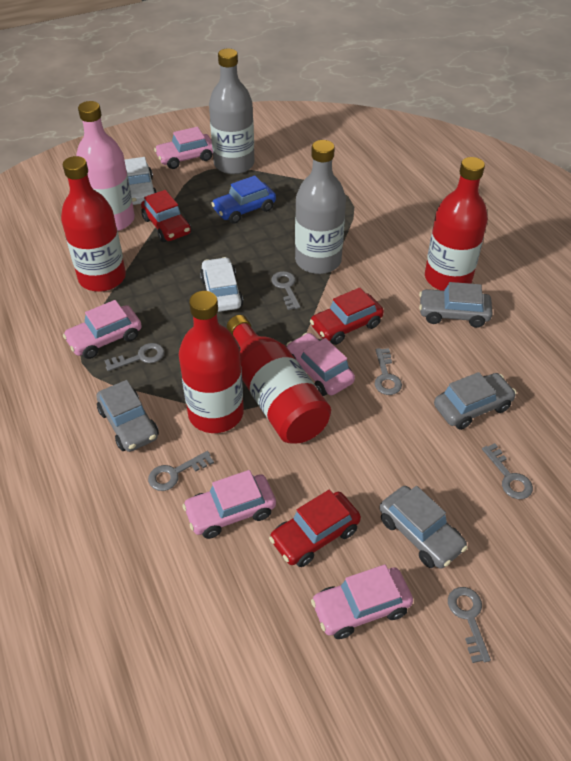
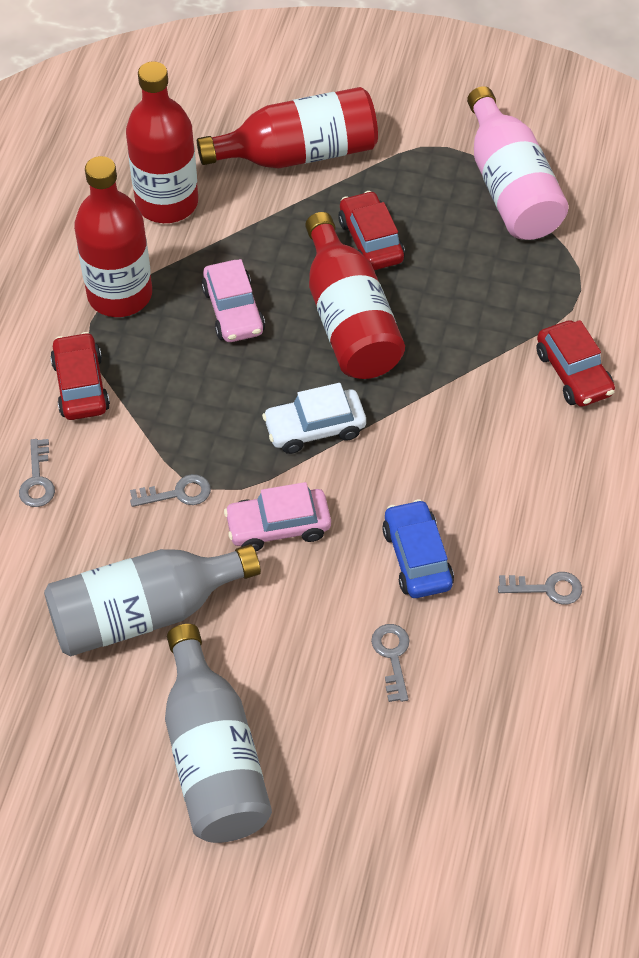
grey car: 4 -> 0
grey key: 6 -> 4
pink car: 5 -> 2
white car: 2 -> 1

